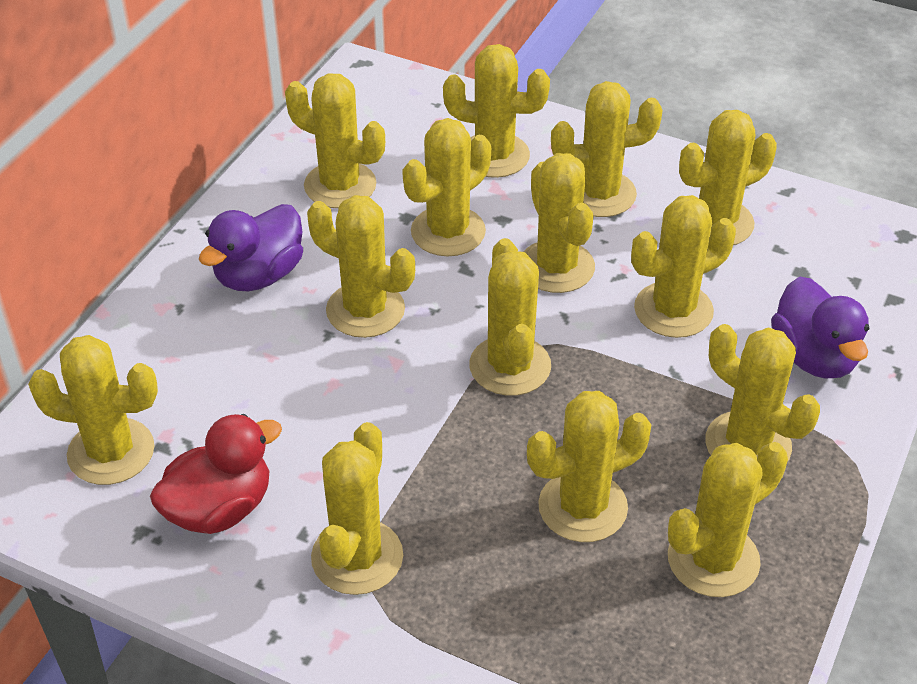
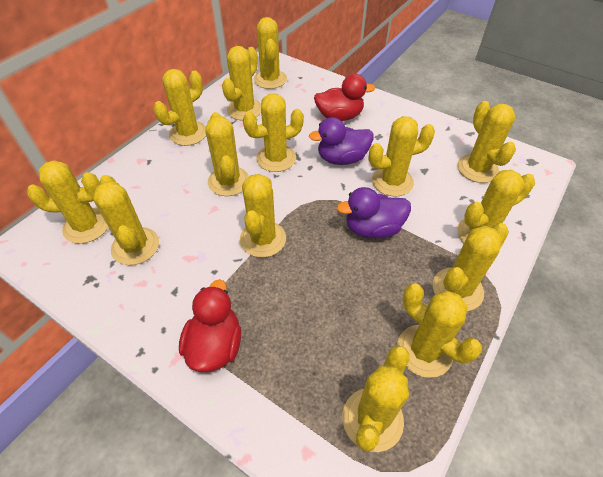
red duck: 1 -> 2

